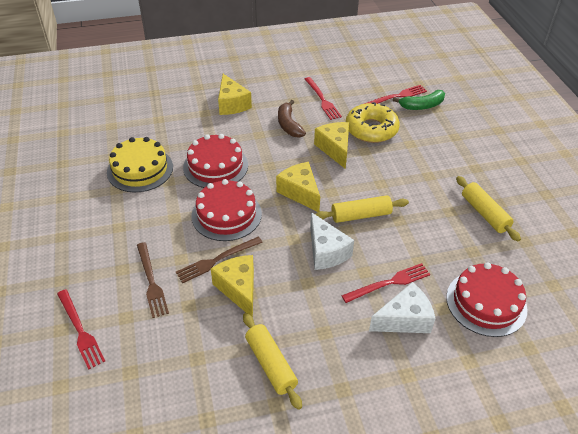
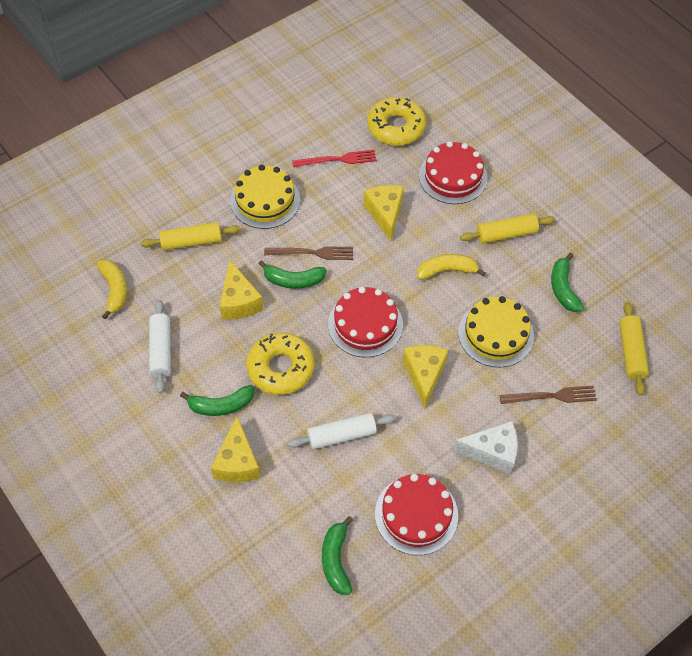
brown banana: 1 -> 0
green banana: 1 -> 4
red fork: 4 -> 1
white cheese: 2 -> 1
white rolling pin: 0 -> 2
yellow banana: 0 -> 2
yellow cake: 1 -> 2
yellow donut: 1 -> 2

